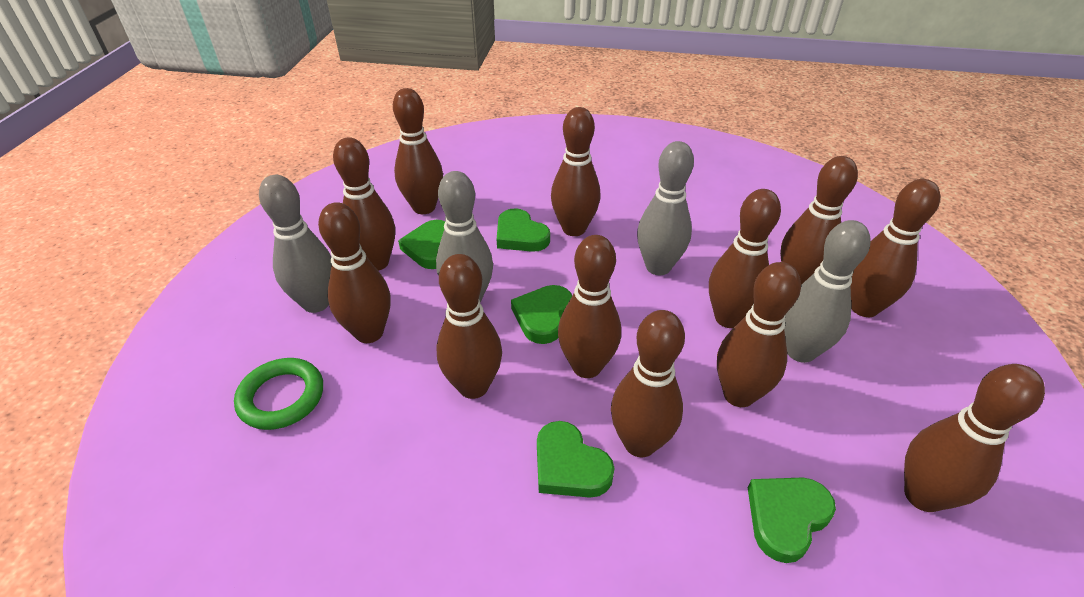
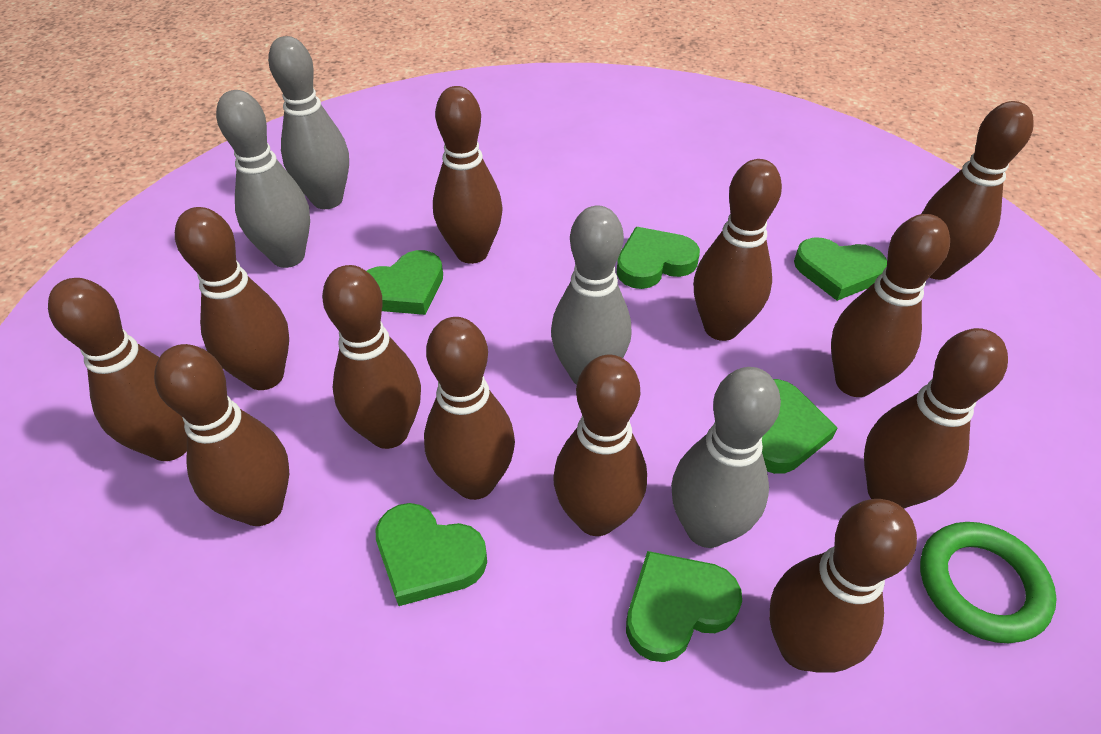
green heart: 5 -> 6

